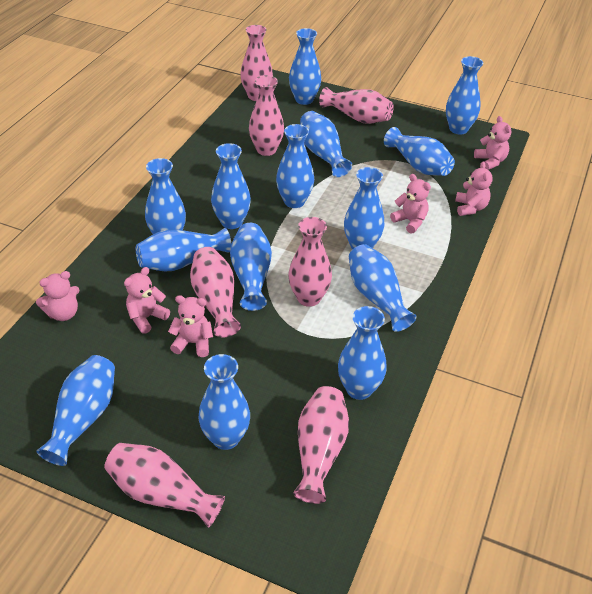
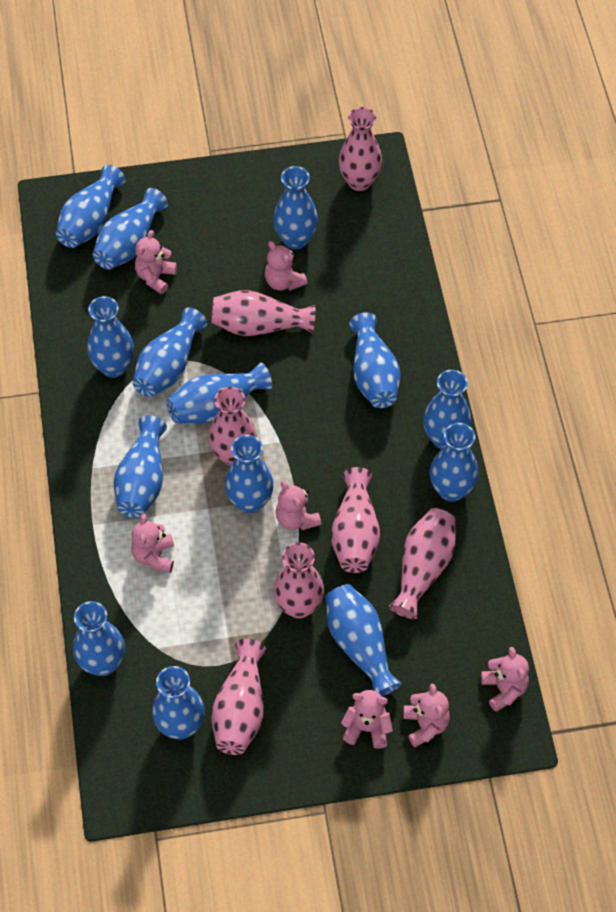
pink teddy bear: 6 -> 7

